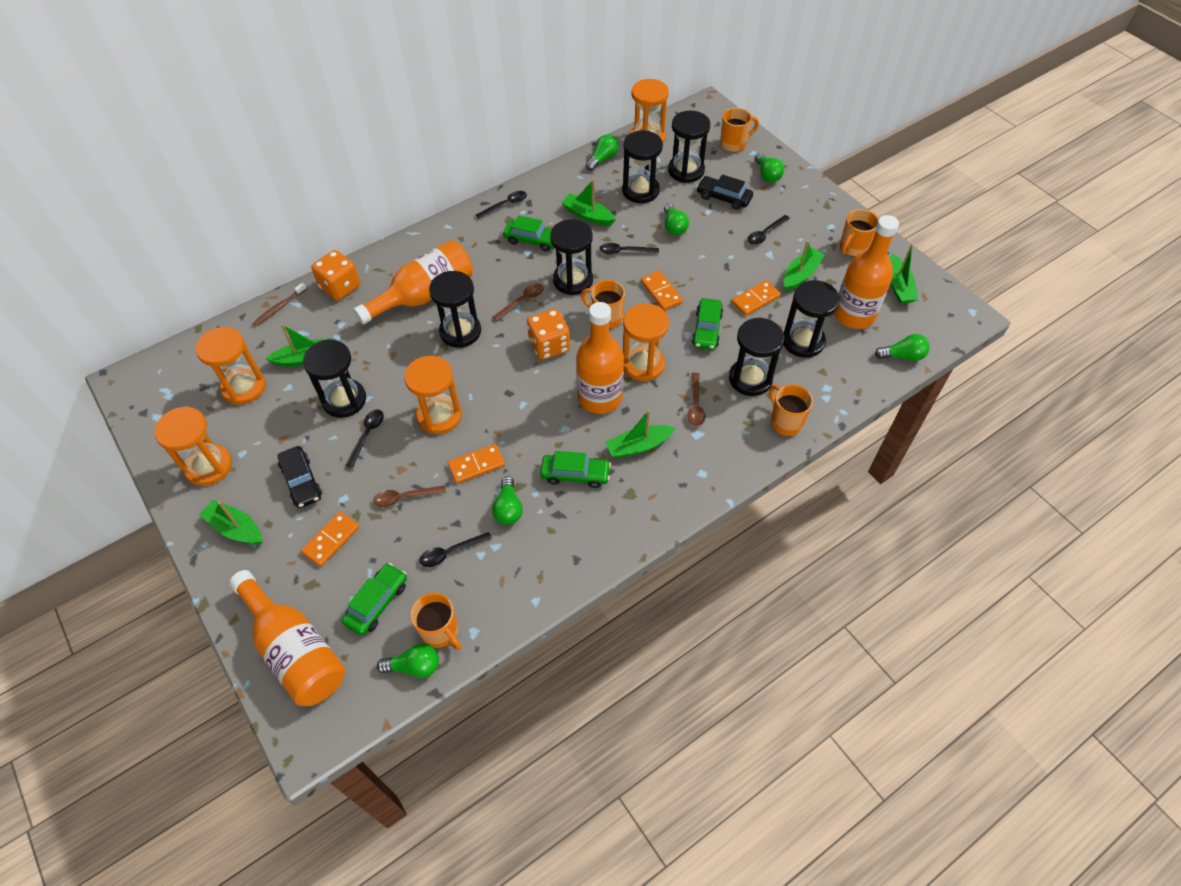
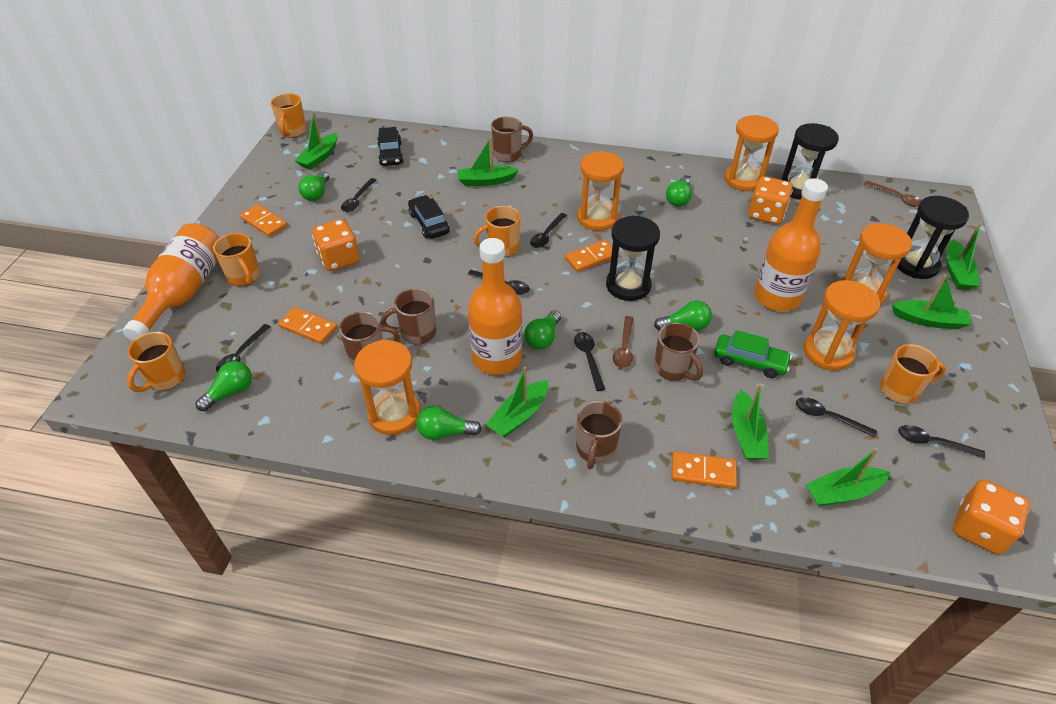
black hourglass: 7 -> 3
black spoon: 5 -> 7
brown mug: 0 -> 5
brown spoon: 3 -> 2
brown toothbrush: 1 -> 0
green boat: 6 -> 7
green car: 4 -> 1
orange bottle: 4 -> 3
orange dice: 2 -> 3

